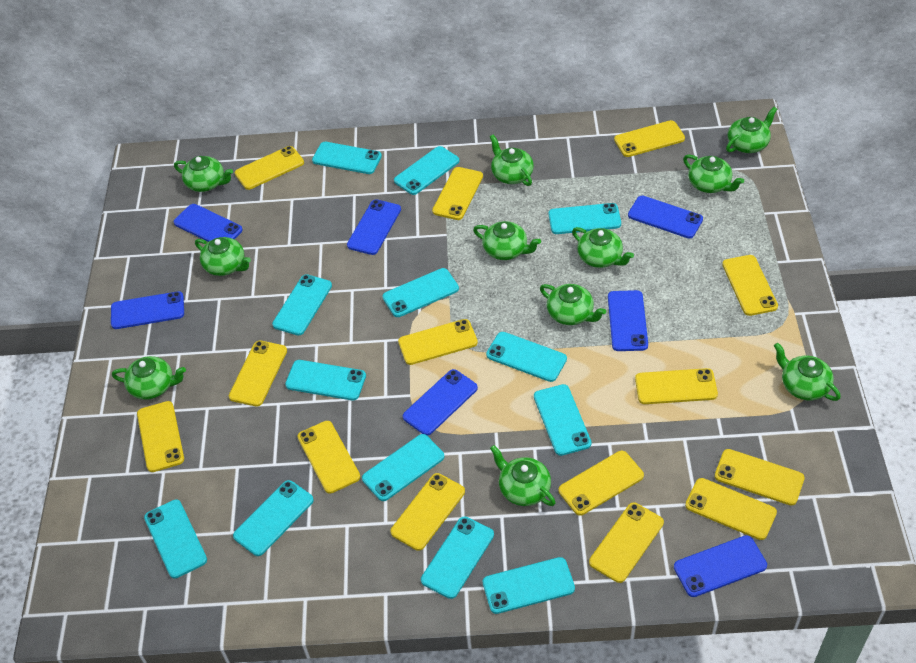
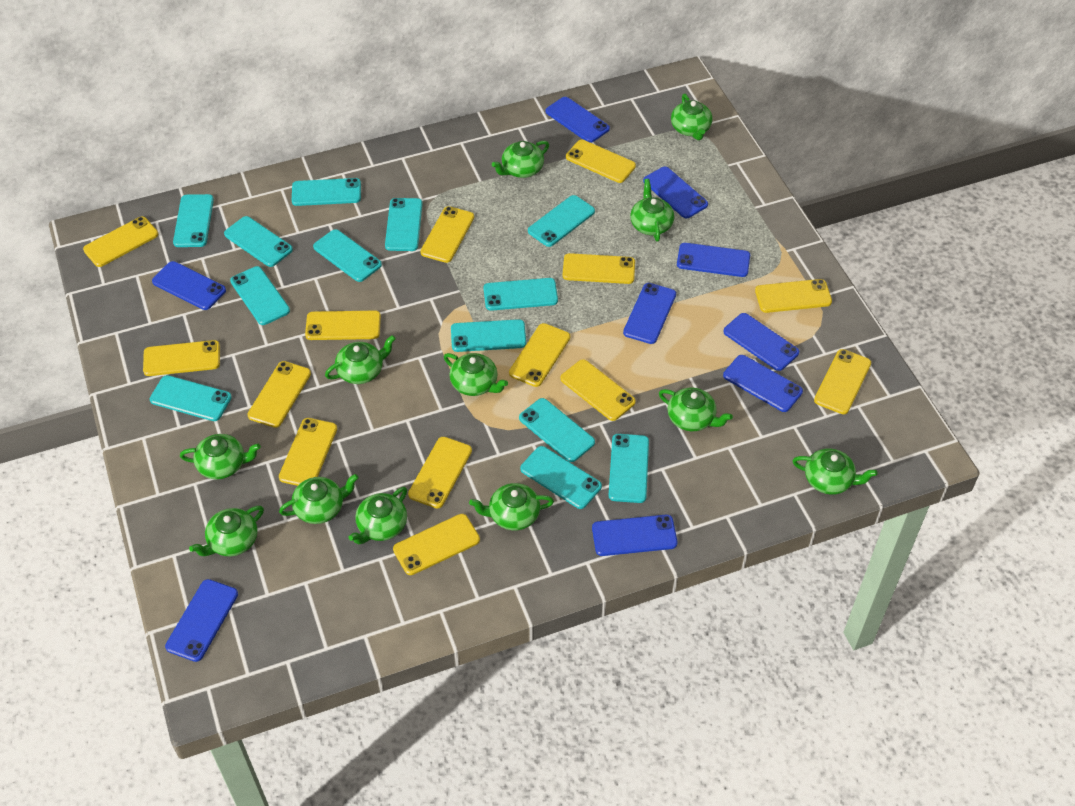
blue phone: 7 -> 9
green teapot: 11 -> 12

